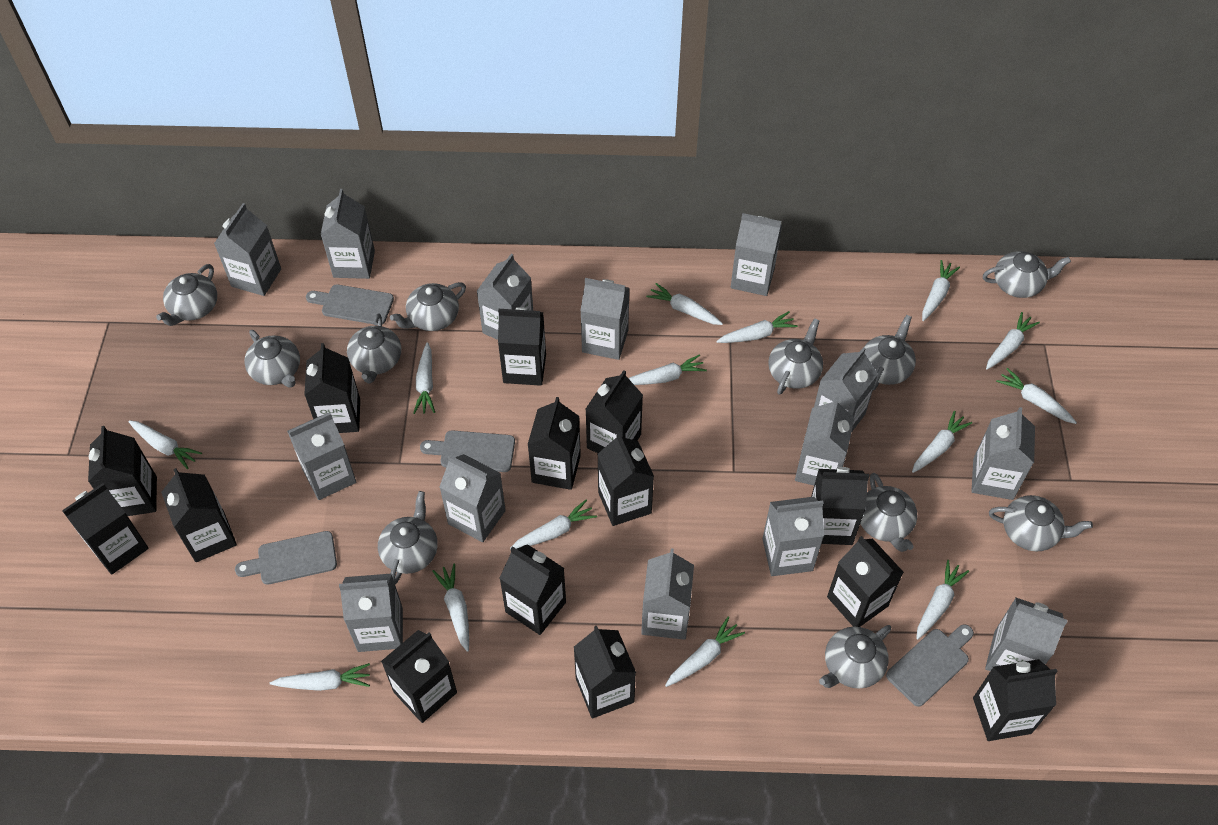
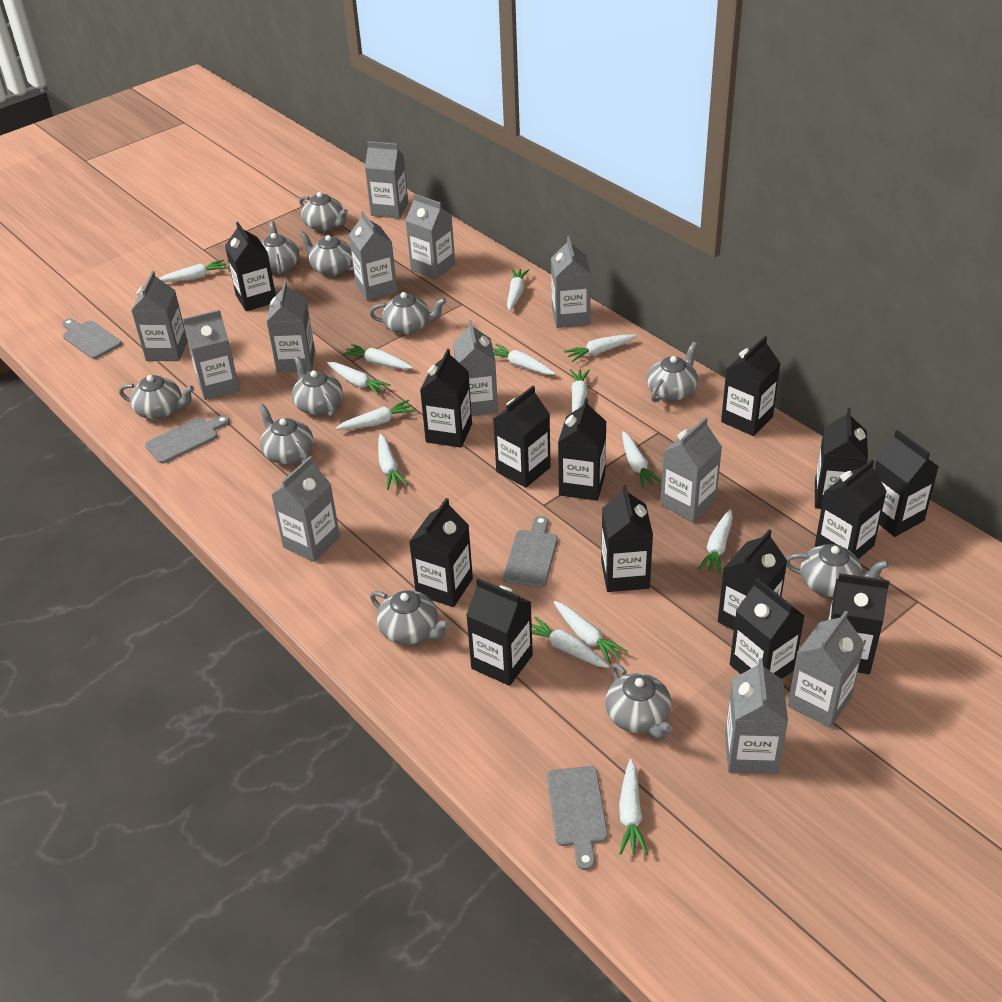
grey carton: 14 -> 12

